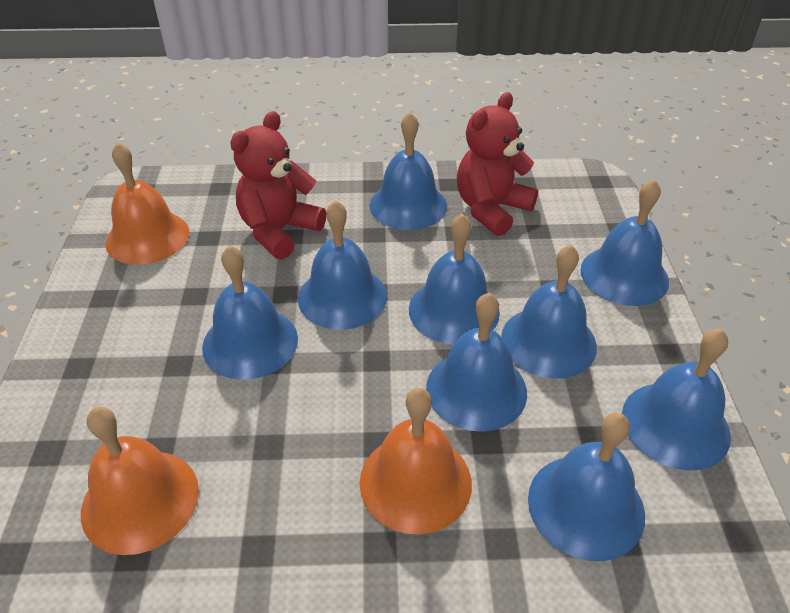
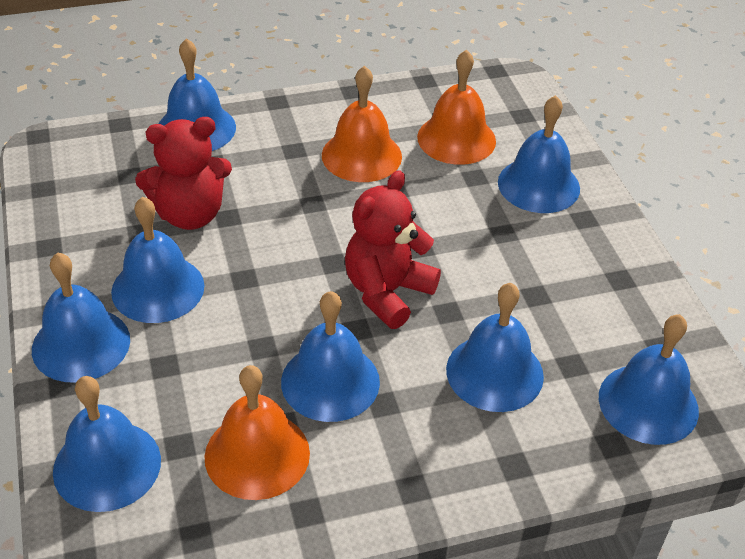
blue bell: 9 -> 8

